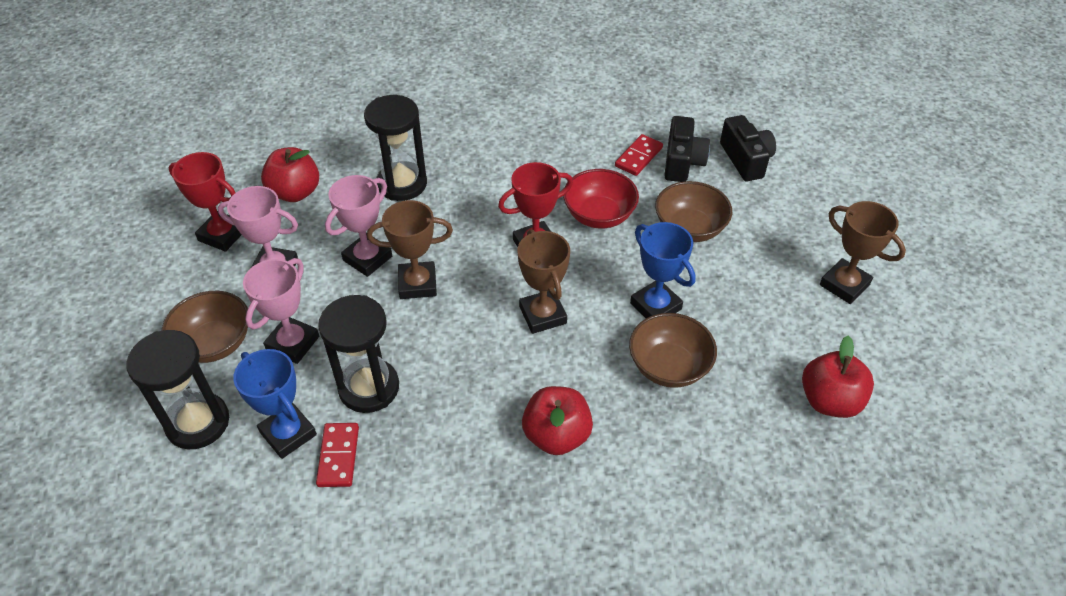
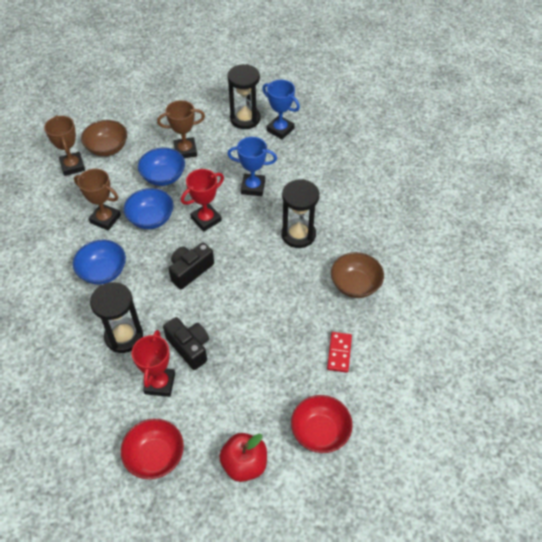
blue bowl: 0 -> 3
brown bowl: 3 -> 2
pink trophy: 3 -> 0
red apple: 3 -> 1
red bowl: 1 -> 2
red domino: 2 -> 1

